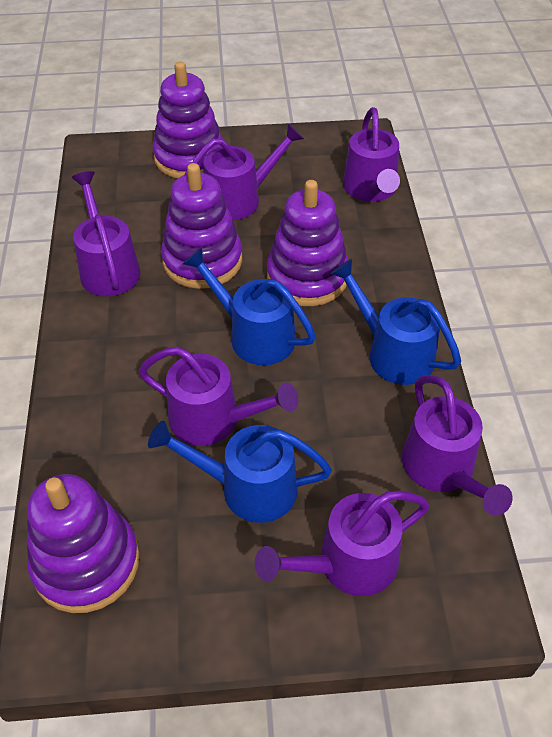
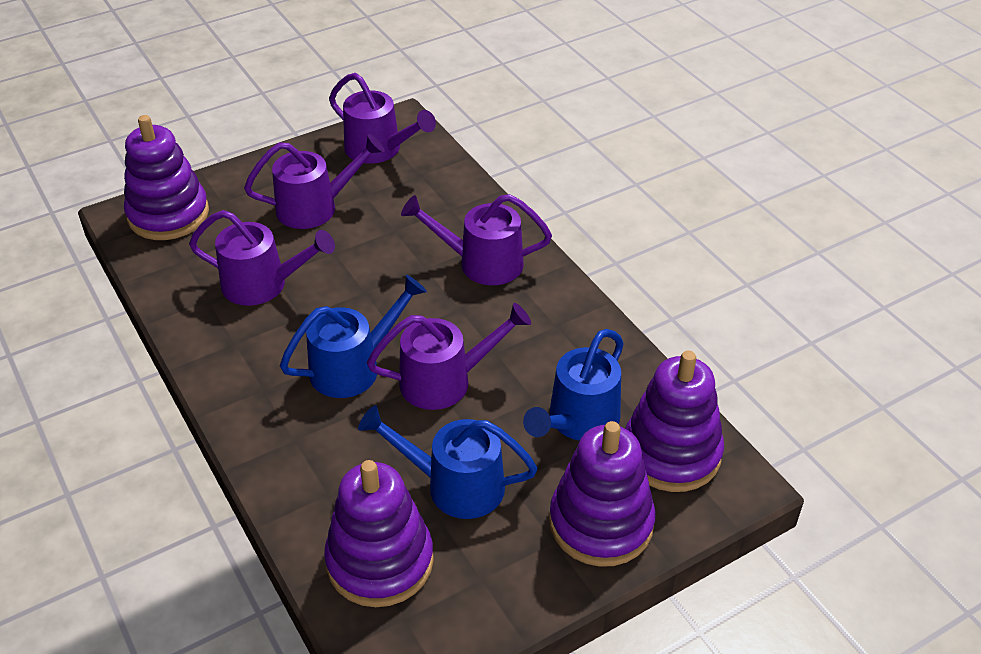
purple watering can: 6 -> 5

